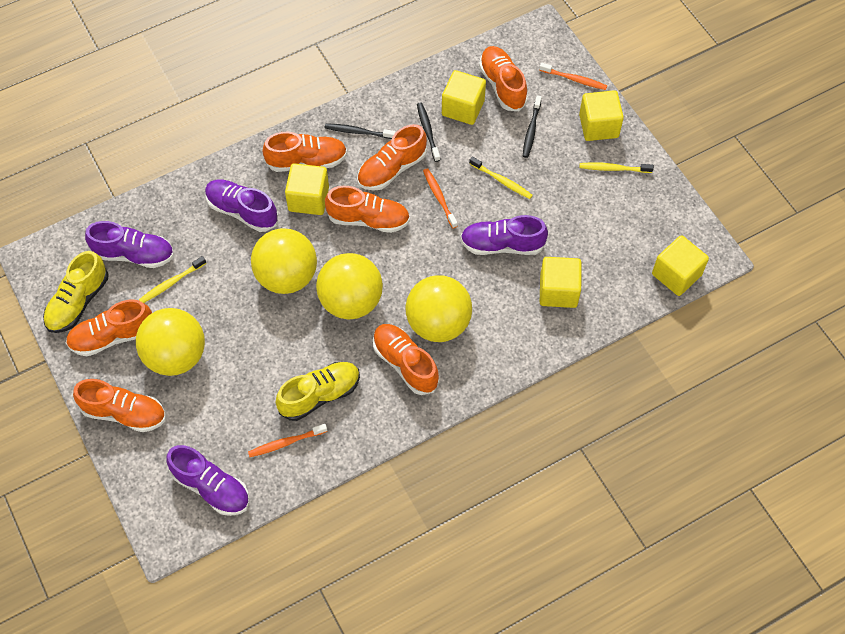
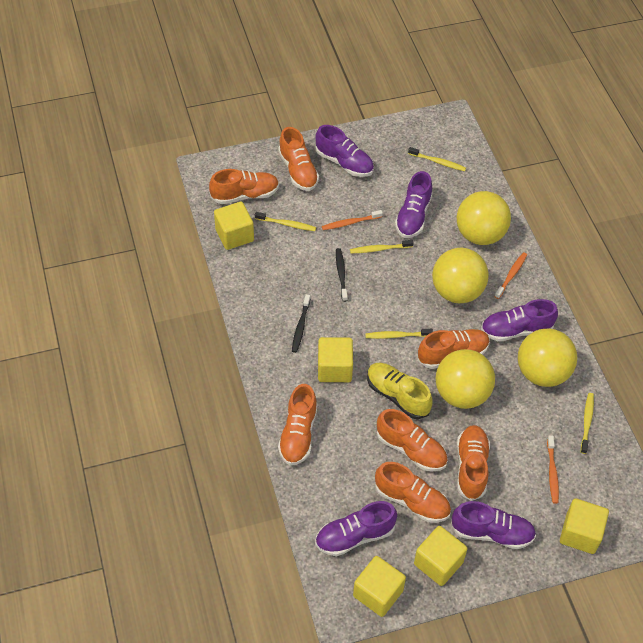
black toothbrush: 3 -> 2
purple shoe: 4 -> 5
yellow shoe: 2 -> 1
yellow toothbrush: 3 -> 5

